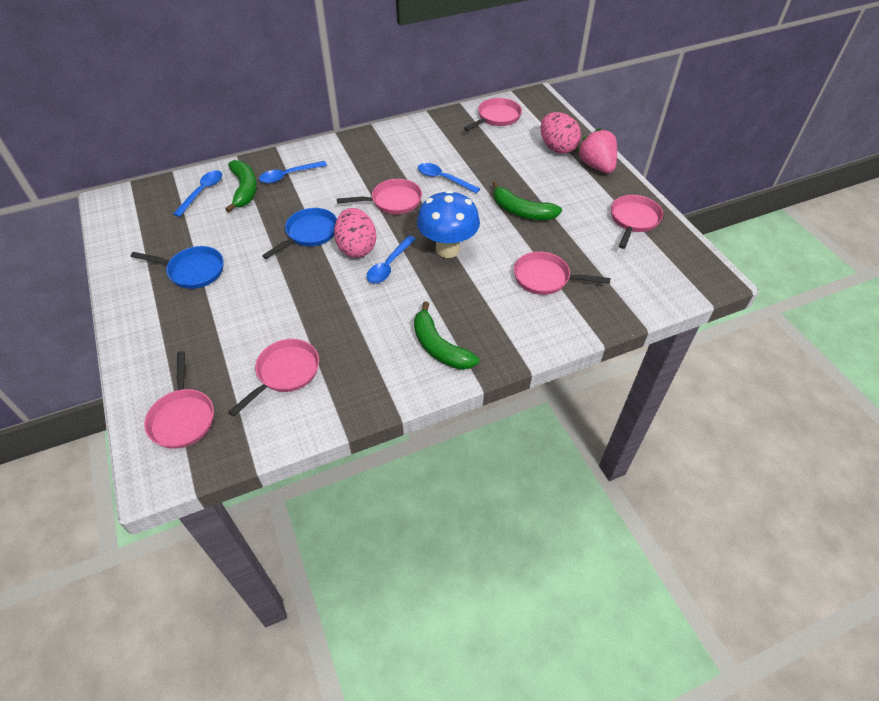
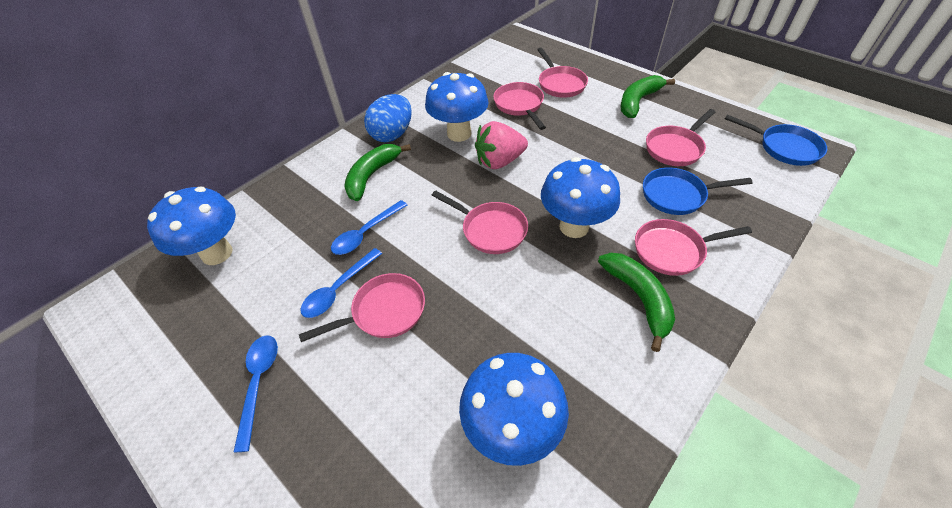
blue egg: 0 -> 1
blue mushroom: 1 -> 4
blue spoon: 4 -> 3
pink egg: 2 -> 0

